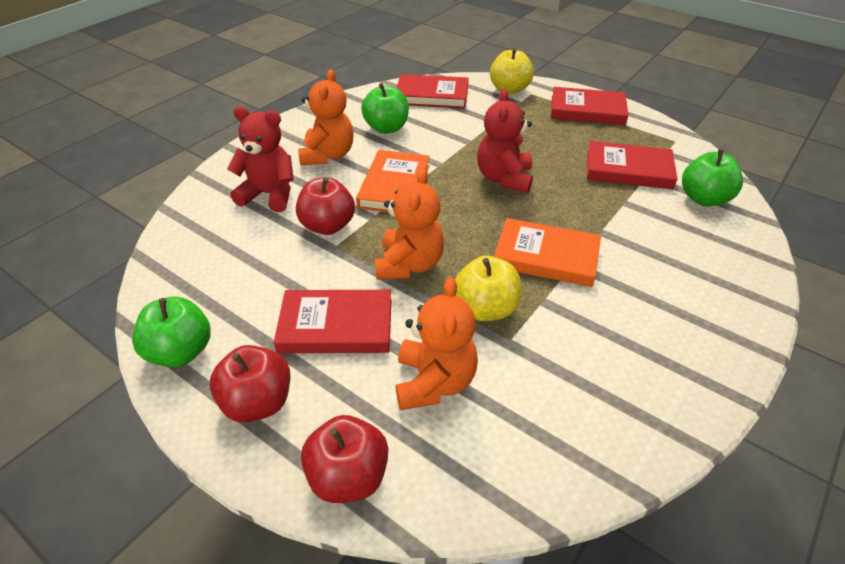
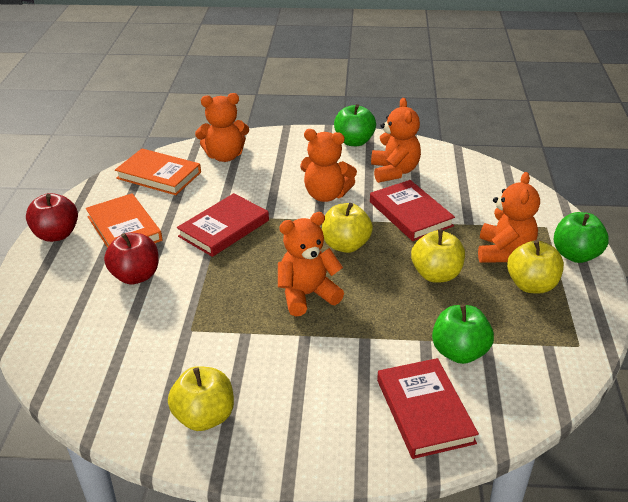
orange teddy bear: 3 -> 5
red apple: 3 -> 2
red book: 4 -> 3
red teddy bear: 2 -> 0
yellow apple: 2 -> 4

